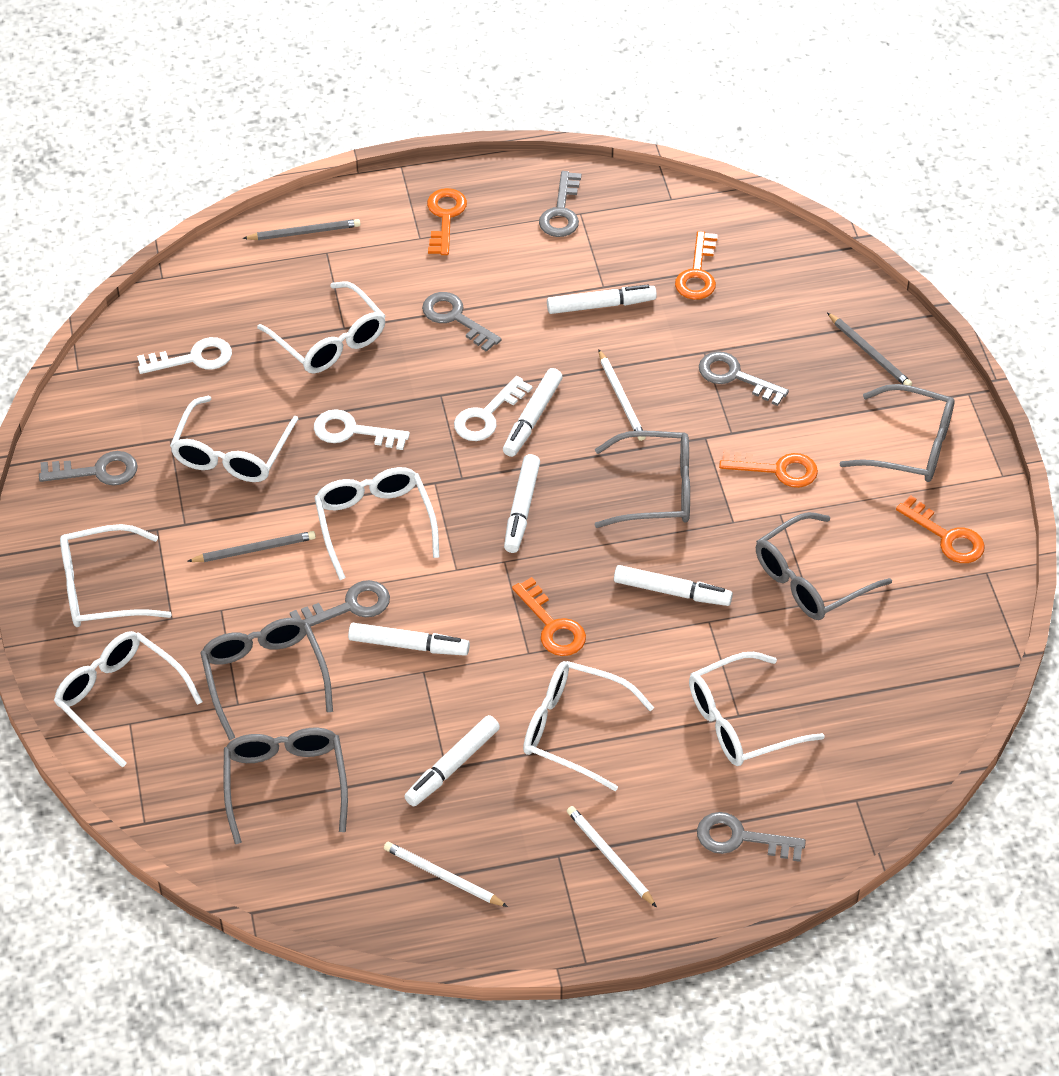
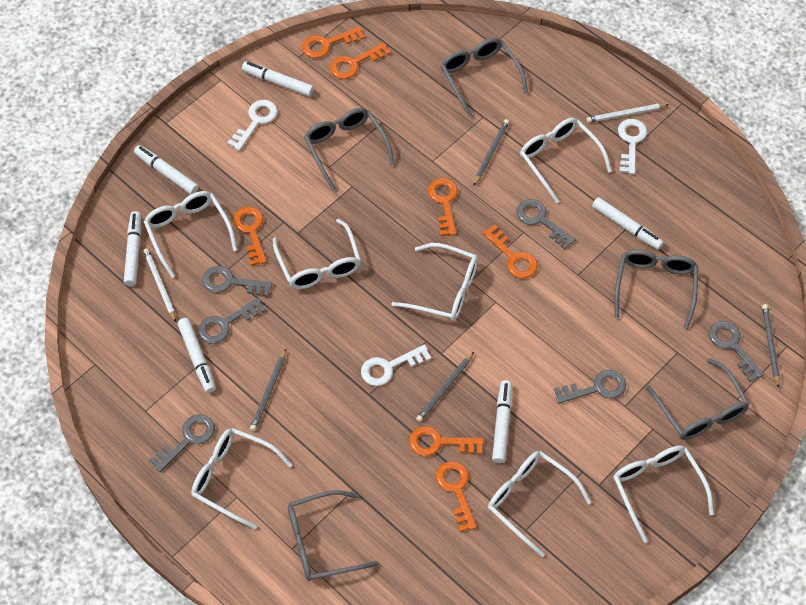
grey pencil: 3 -> 4
orange key: 5 -> 7
white pencil: 3 -> 2

